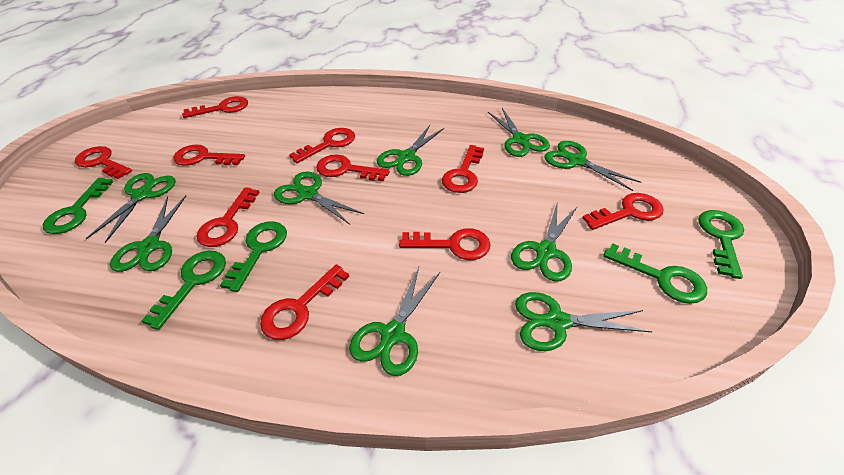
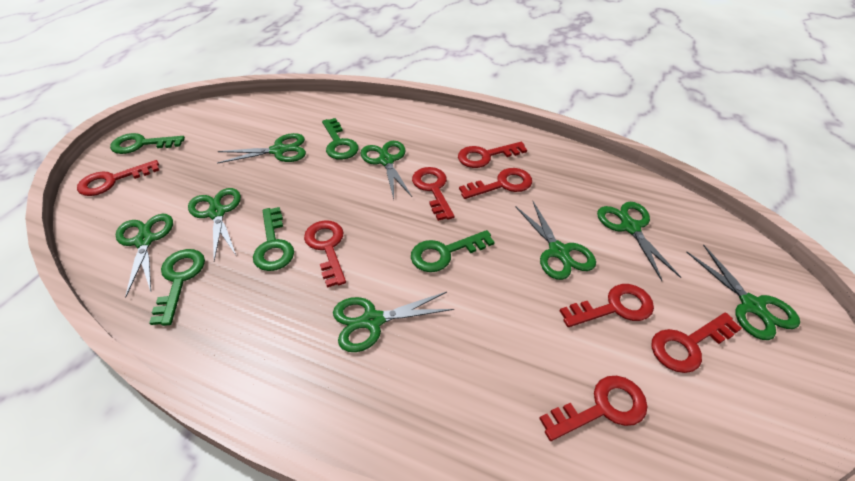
green scissors: 9 -> 8
red key: 10 -> 8

